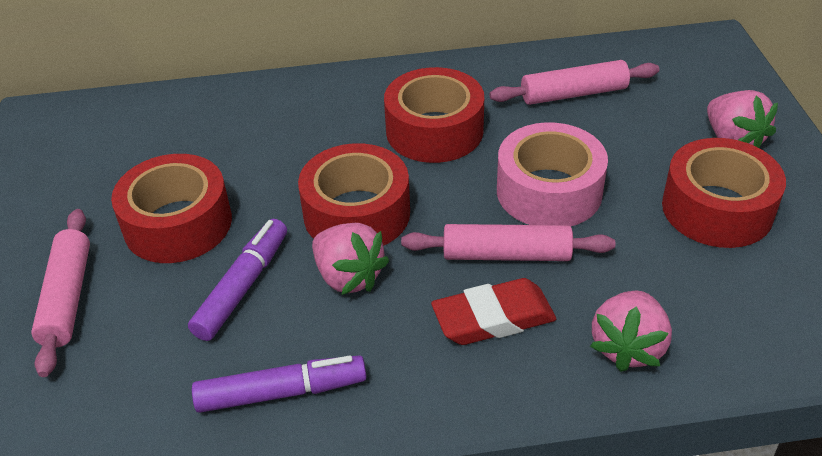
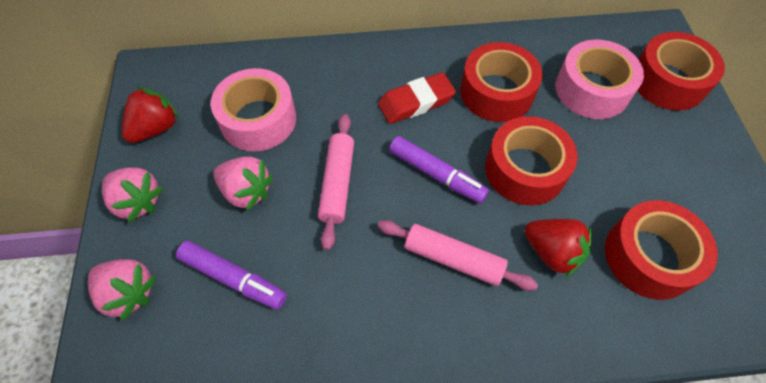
pink rolling pin: 3 -> 2
pink tape: 1 -> 2
red strawberry: 0 -> 2

